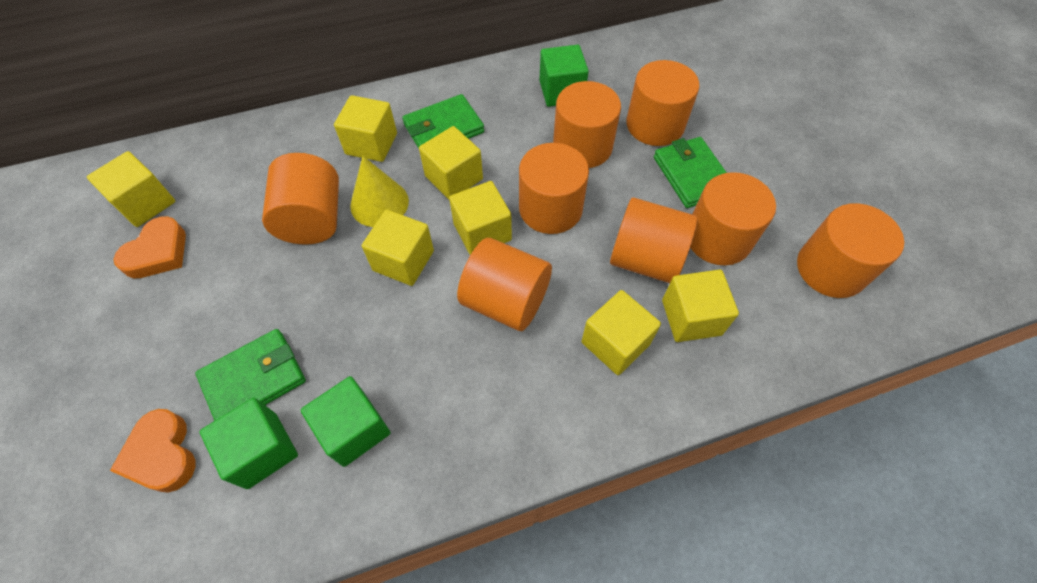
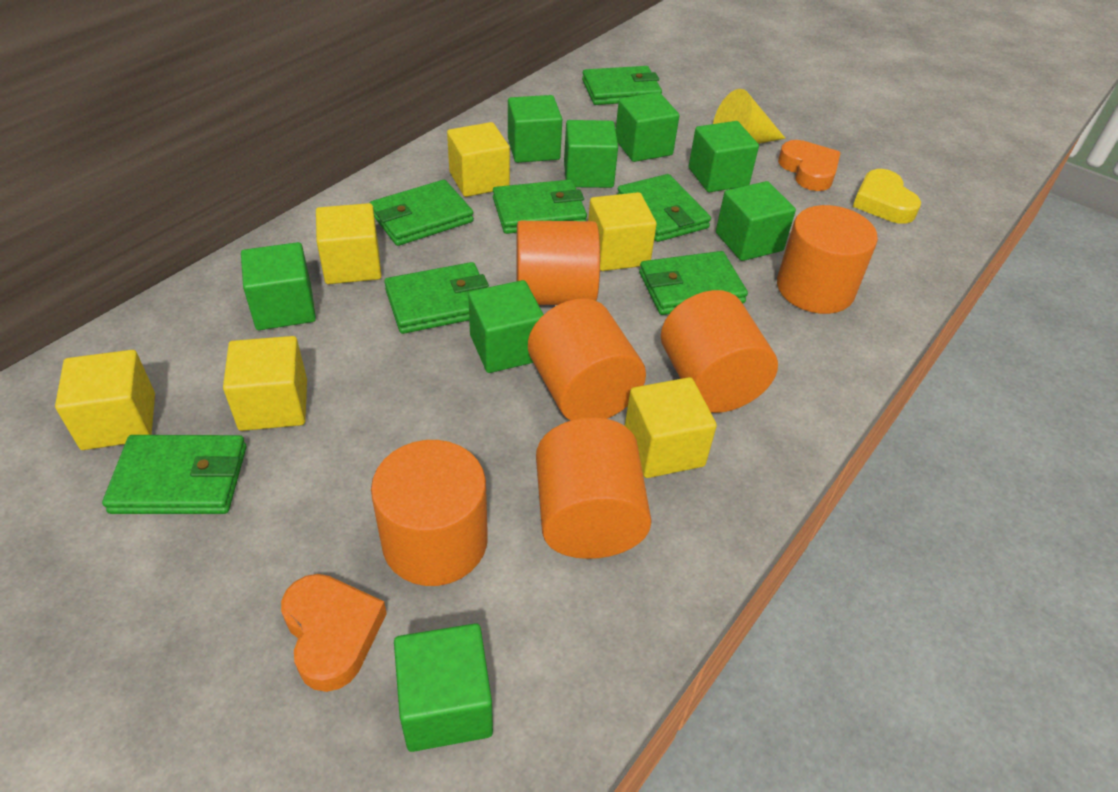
green cube: 3 -> 8
green wallet: 3 -> 7
orange cylinder: 8 -> 6
yellow cube: 7 -> 6
yellow heart: 0 -> 1

